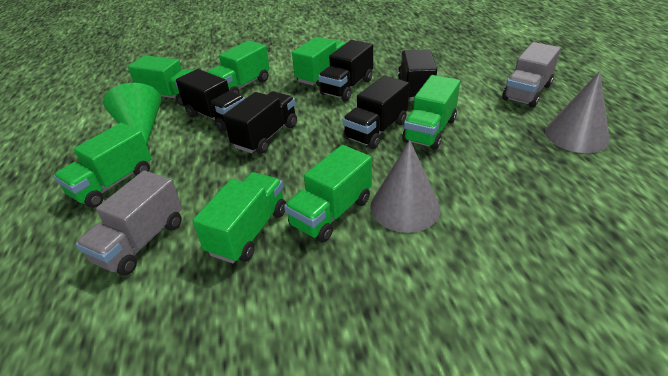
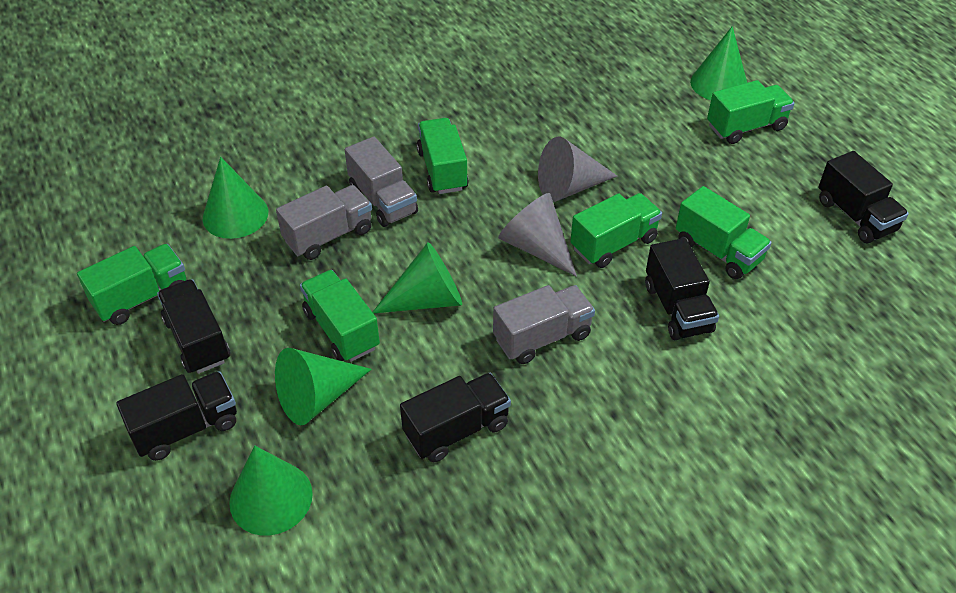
green cone: 1 -> 5
green truck: 7 -> 6
grey truck: 2 -> 3

